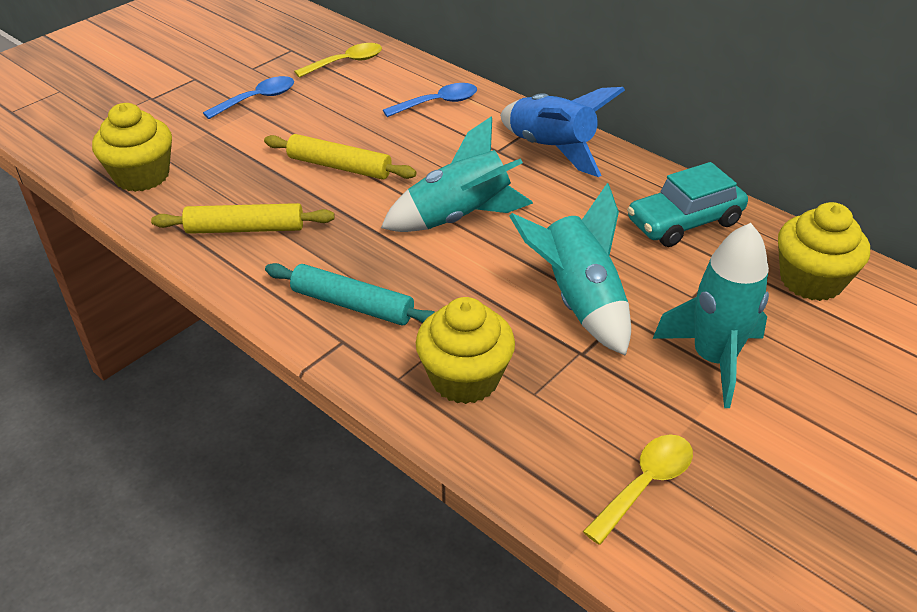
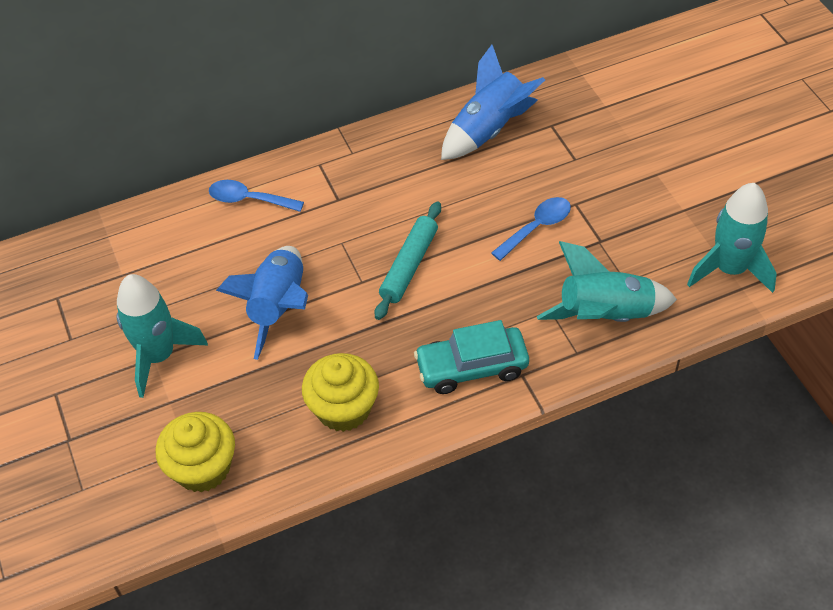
blue rocket: 1 -> 2
yellow cupcake: 3 -> 2
yellow rolling pin: 2 -> 0
yellow spoon: 2 -> 0

